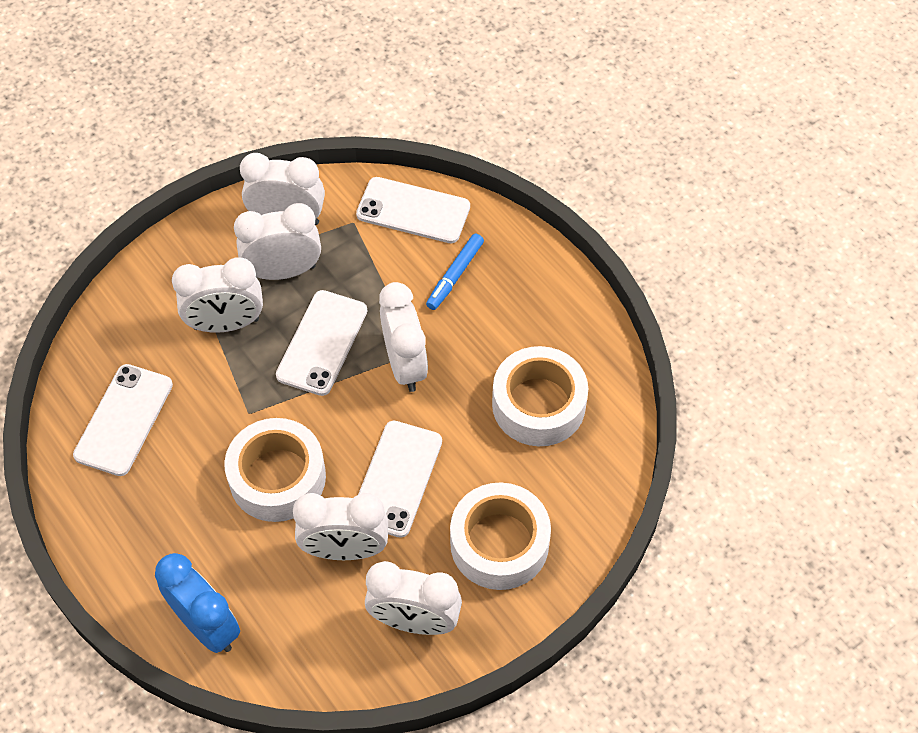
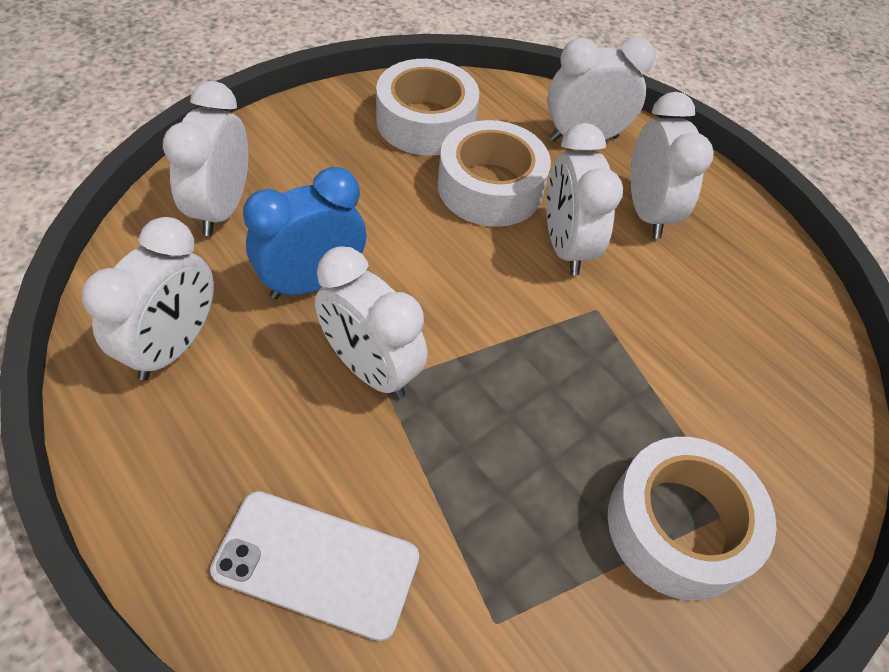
blue marker: 1 -> 0
white phone: 4 -> 1

